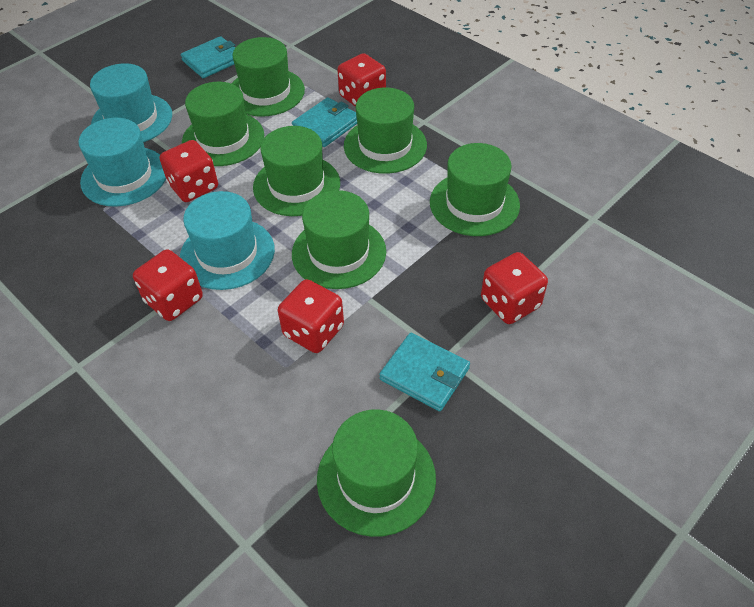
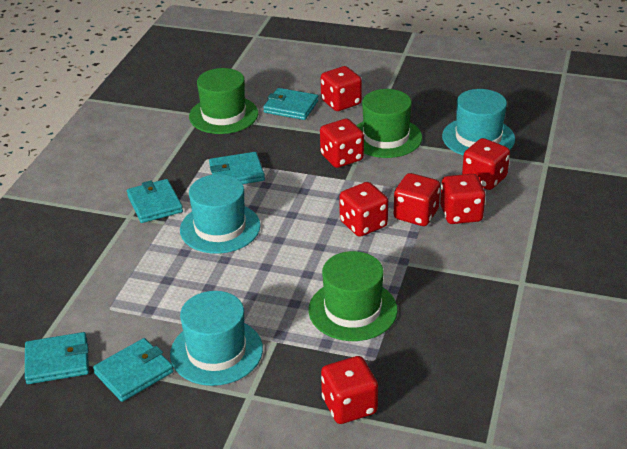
green hat: 7 -> 3
red dice: 5 -> 7
turquoise wallet: 3 -> 5

